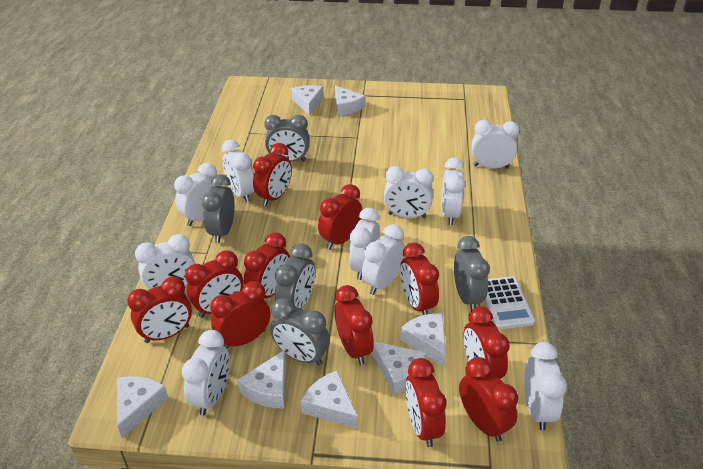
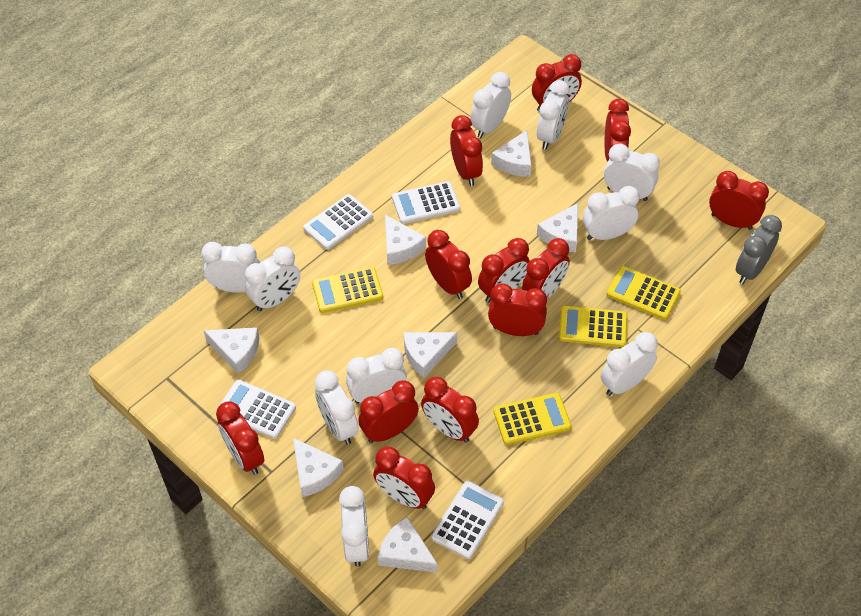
grey clock: 5 -> 1
red clock: 11 -> 12
white calculator: 1 -> 4
yellow calculator: 0 -> 4

